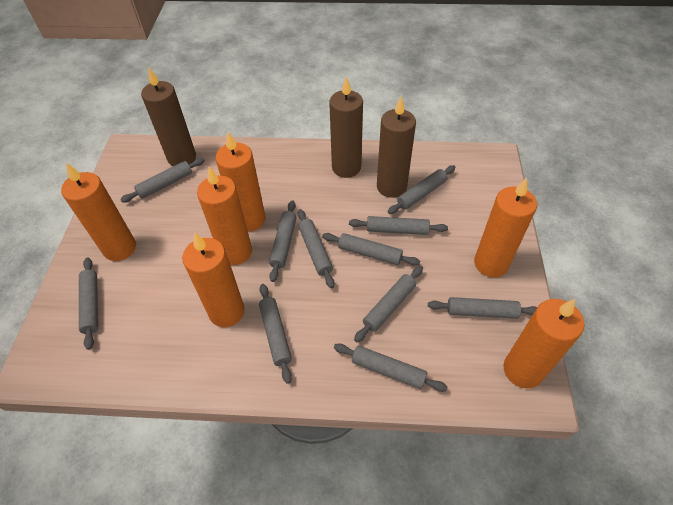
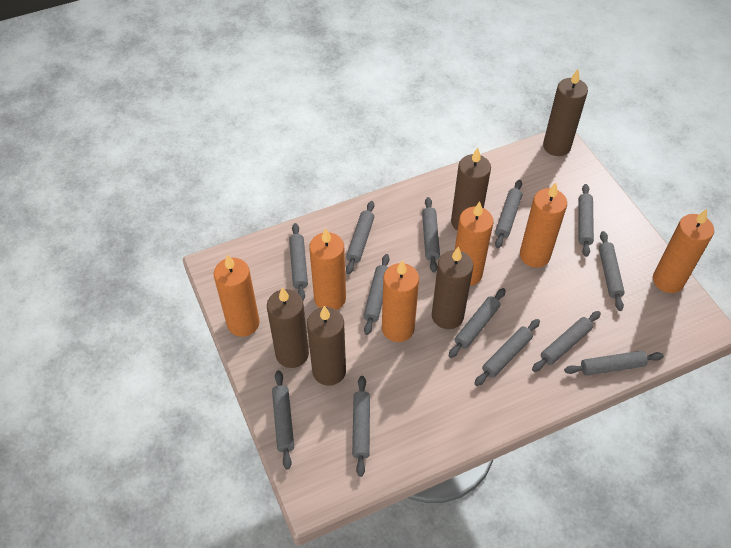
brown candle: 3 -> 5
grey rolling pin: 11 -> 13

